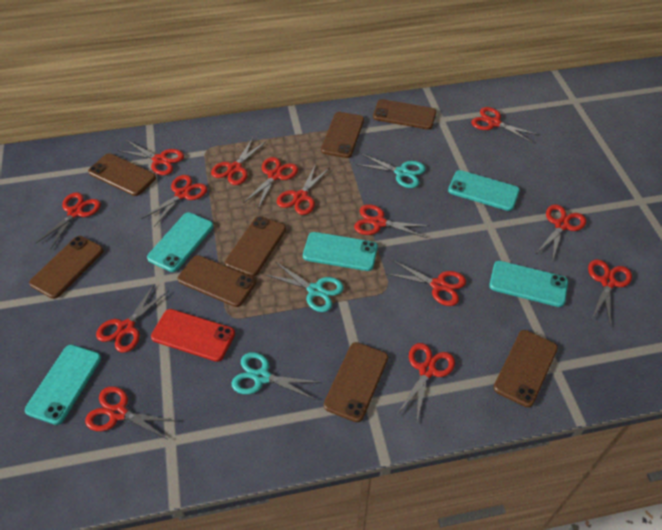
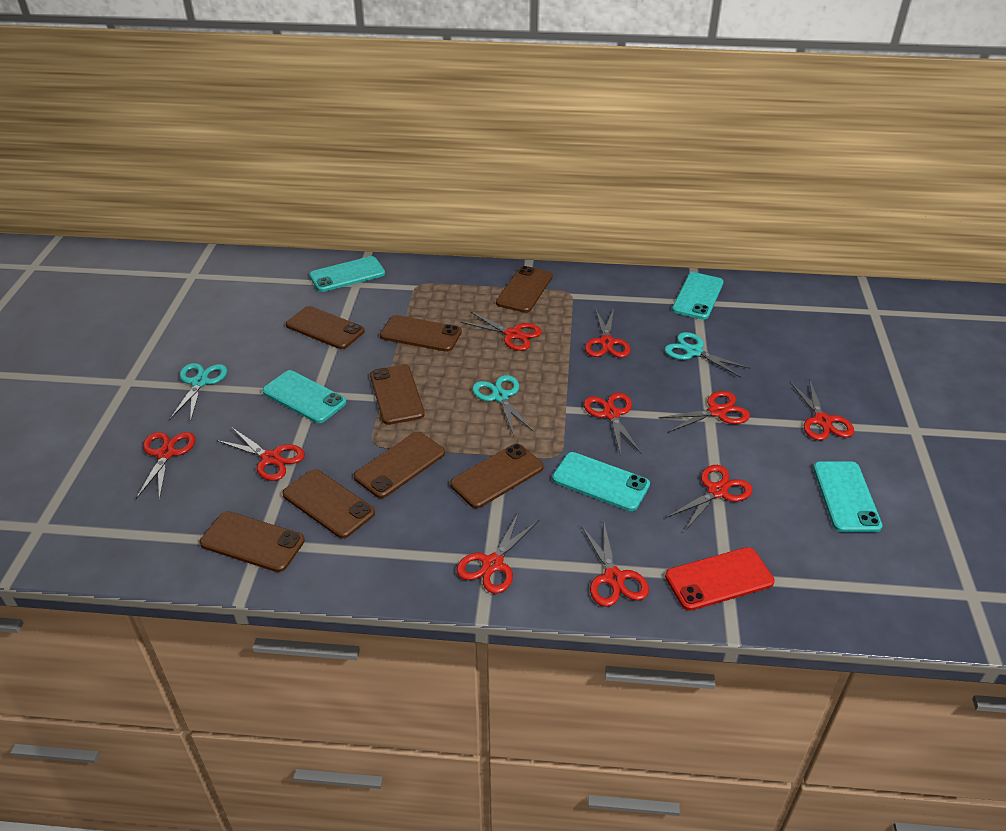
red scissors: 14 -> 10

